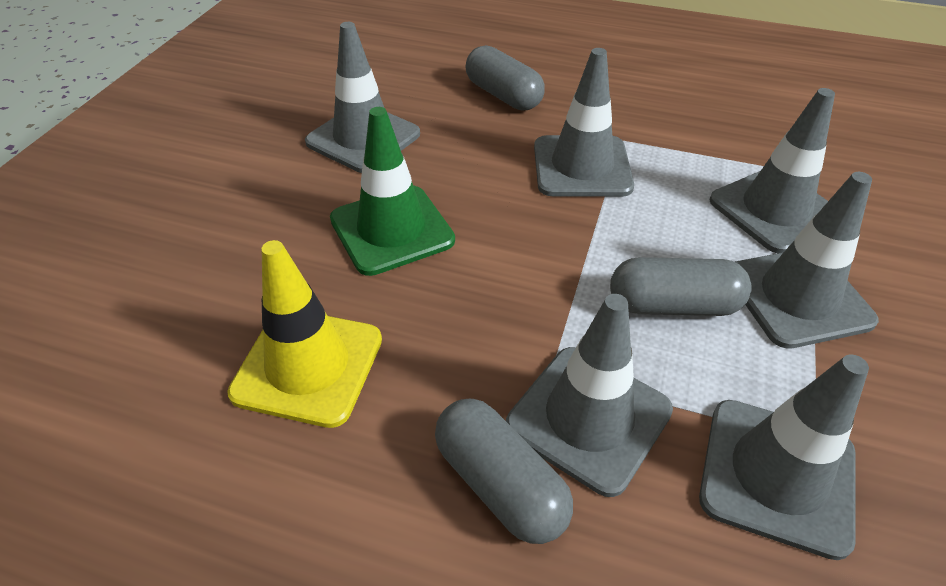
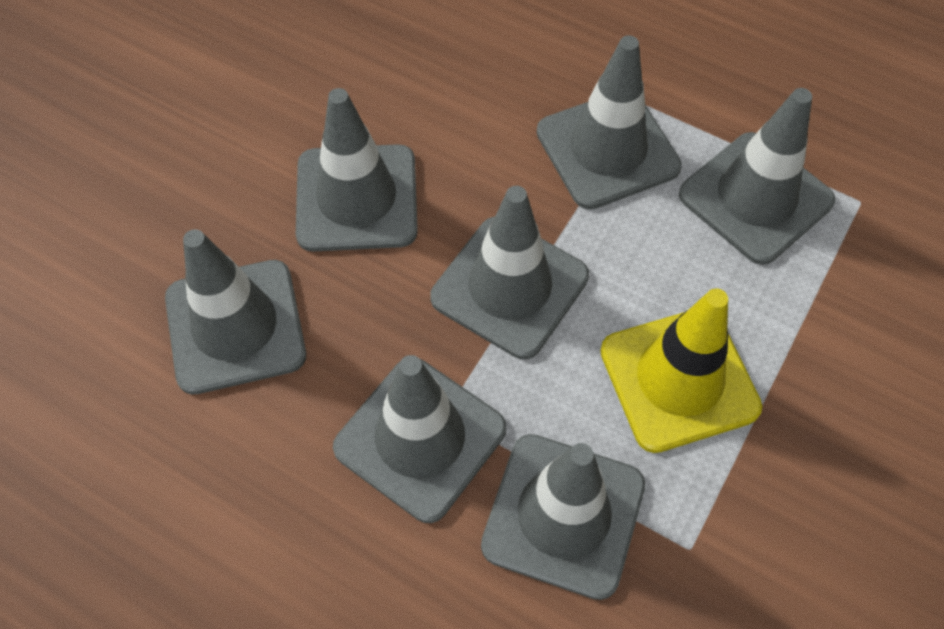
green traffic cone: 1 -> 0
grey capsule: 3 -> 0
grey traffic cone: 6 -> 7

